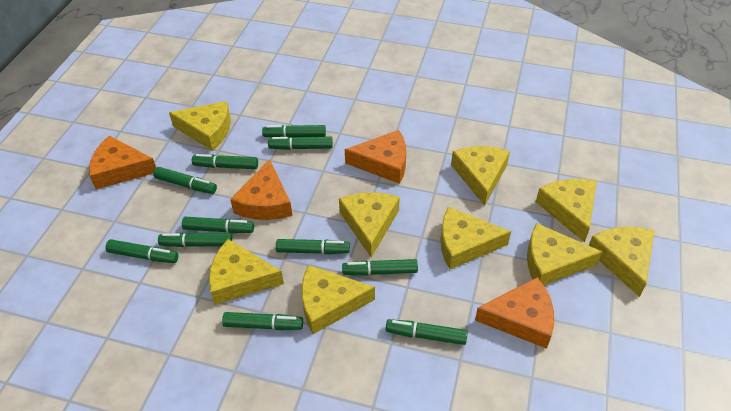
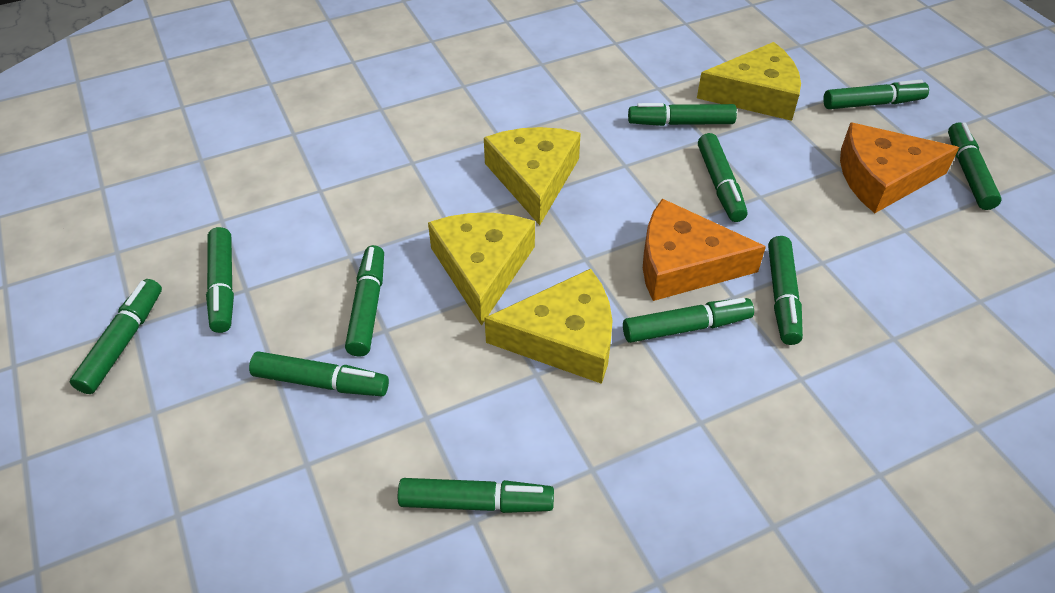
orange cheese: 4 -> 2
yellow cheese: 9 -> 4

